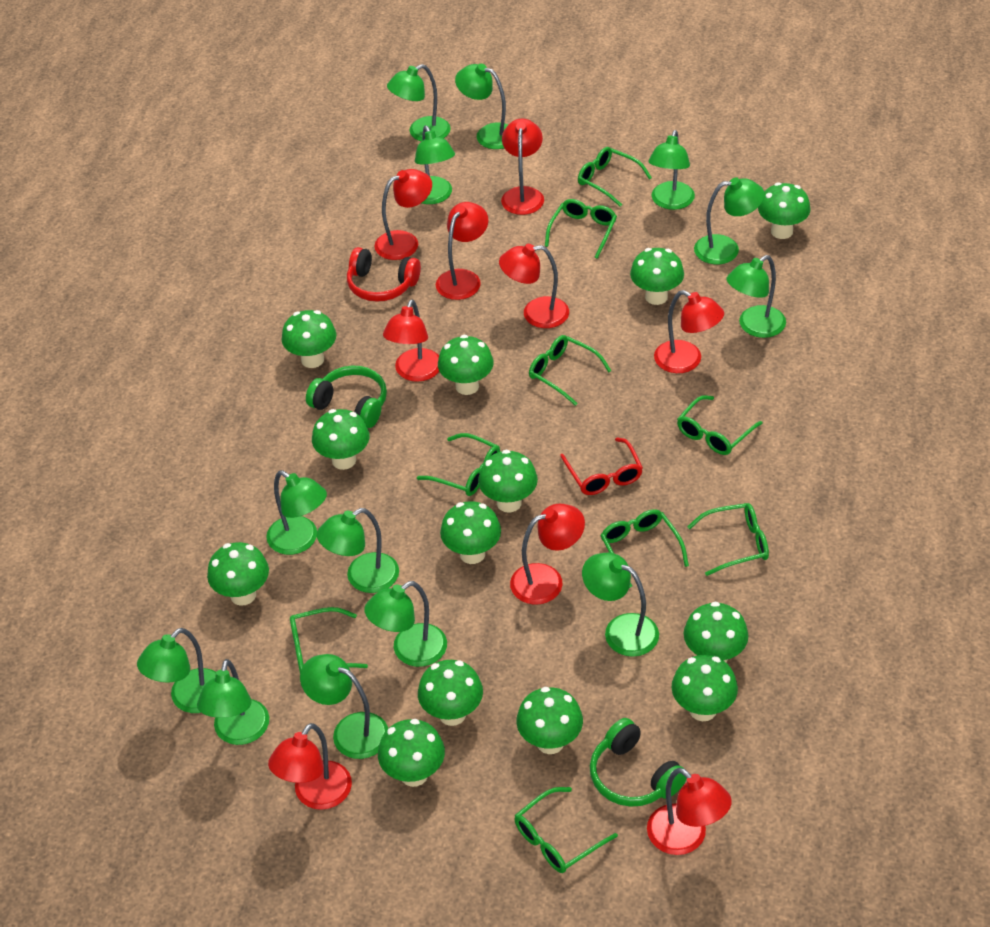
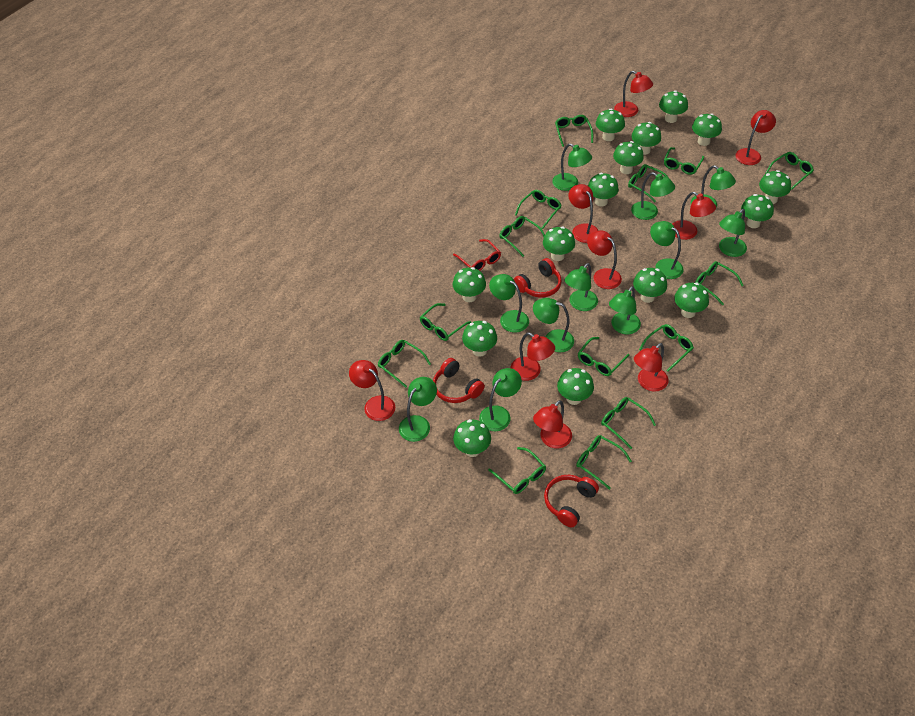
green glasses: 9 -> 14
green headphones: 2 -> 0
green lamp: 13 -> 11
green mushroom: 13 -> 15
red headphones: 1 -> 3

